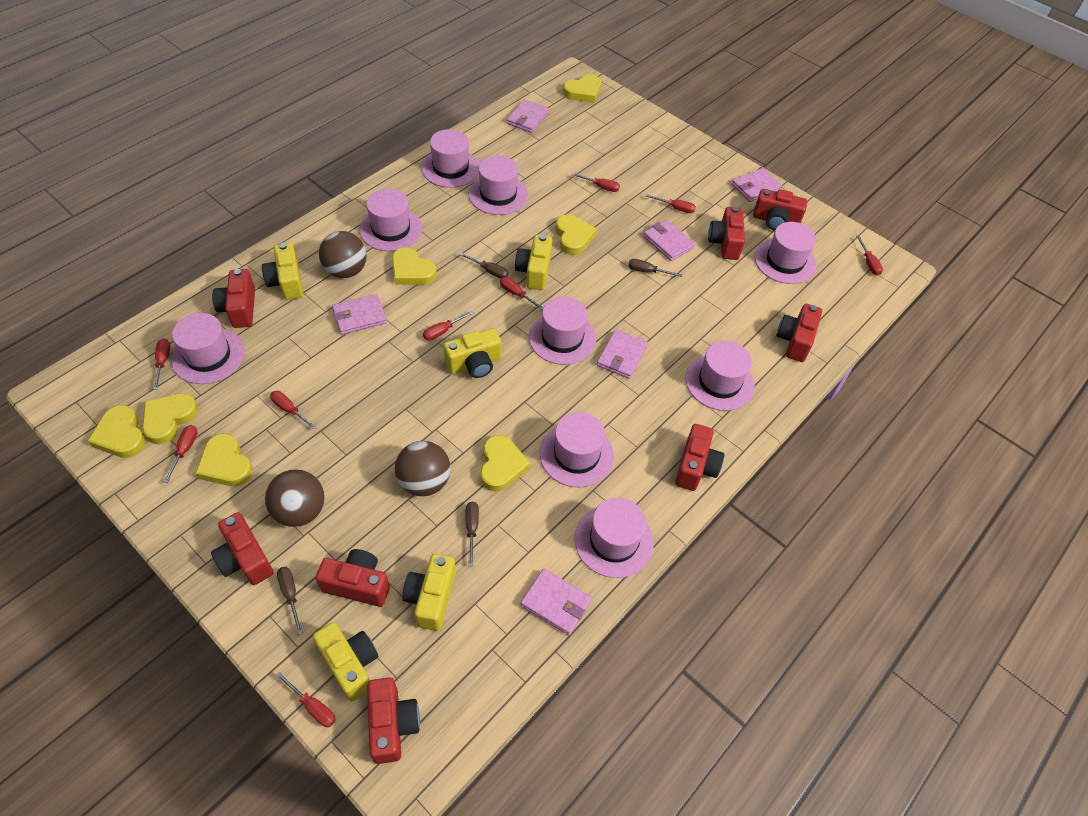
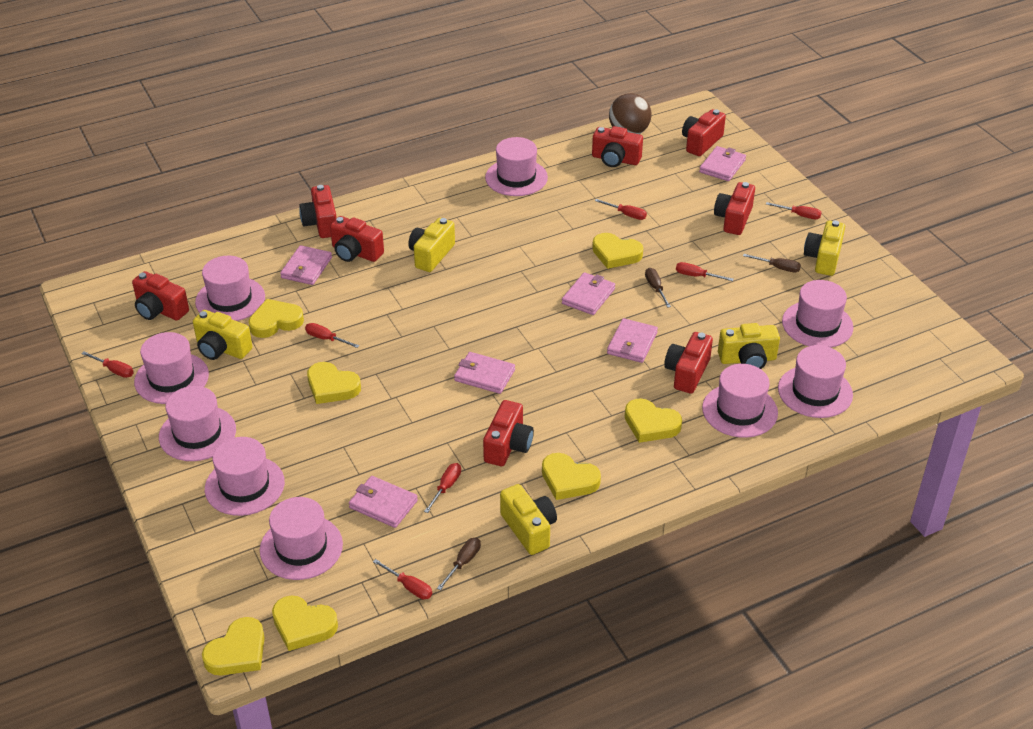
brown ball: 3 -> 1
brown screwdriver: 4 -> 3
red screwdriver: 9 -> 7

